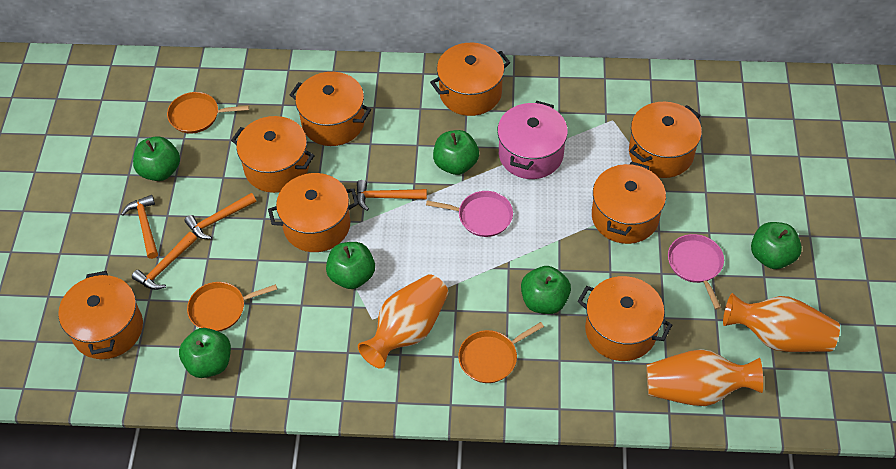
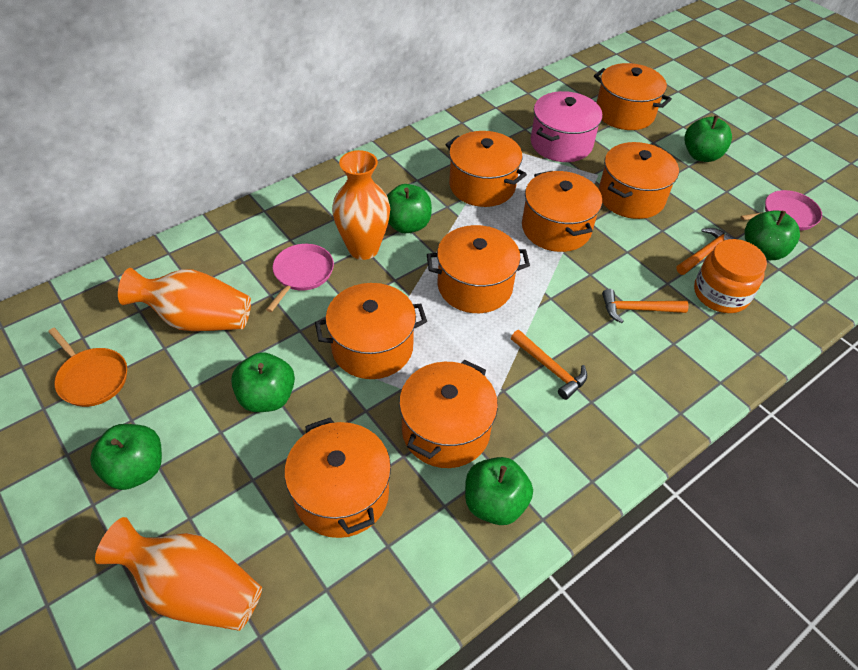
orange hammer: 4 -> 3
orange jar: 0 -> 1
orange pan: 3 -> 1

